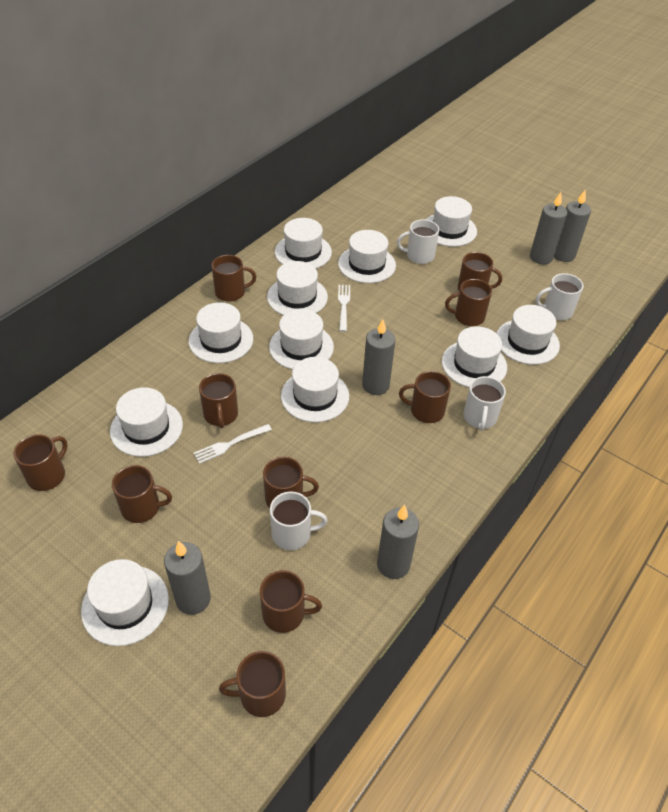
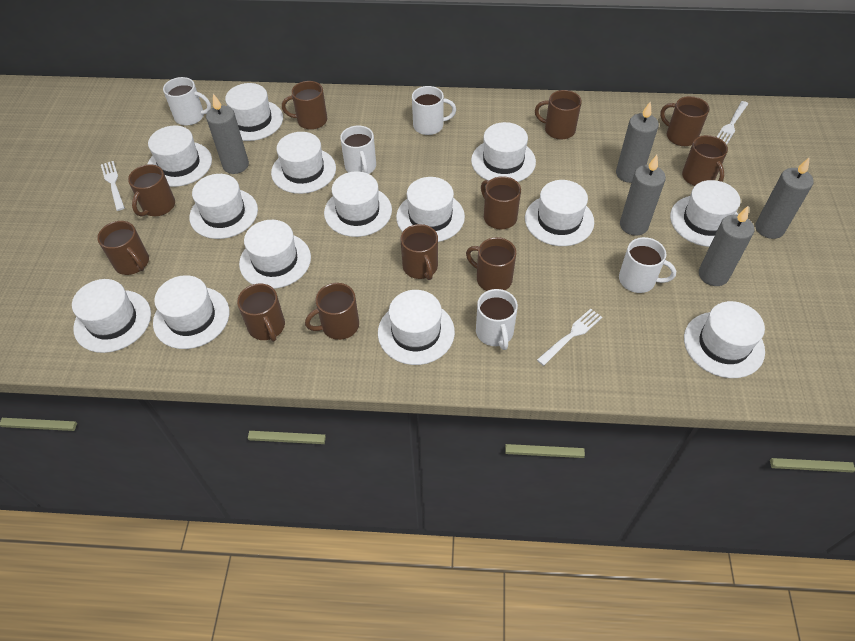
brown mug: 10 -> 11
white fork: 2 -> 3
white hat: 11 -> 14
white mug: 4 -> 5

